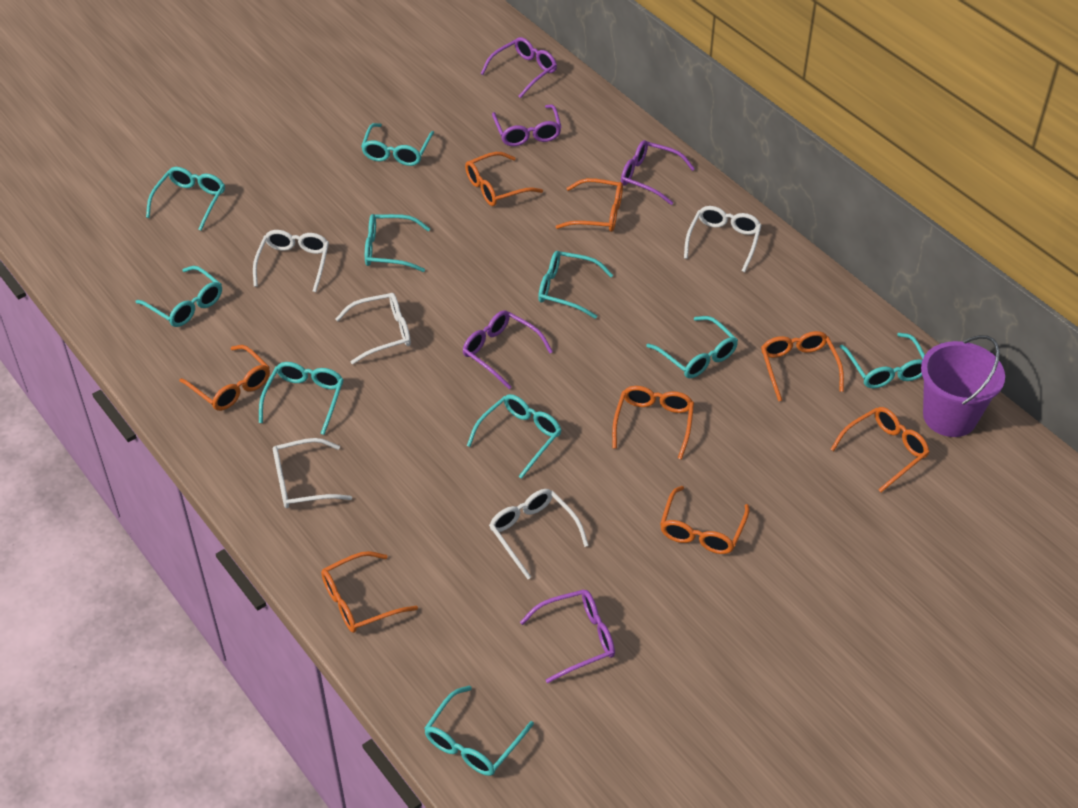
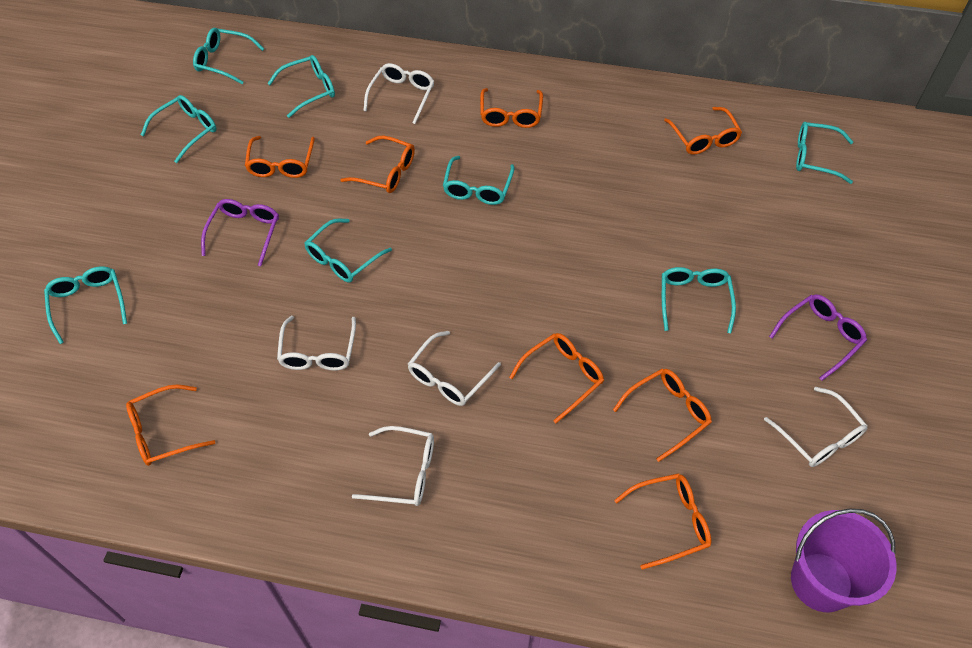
purple glasses: 5 -> 2
turquoise glasses: 10 -> 8

